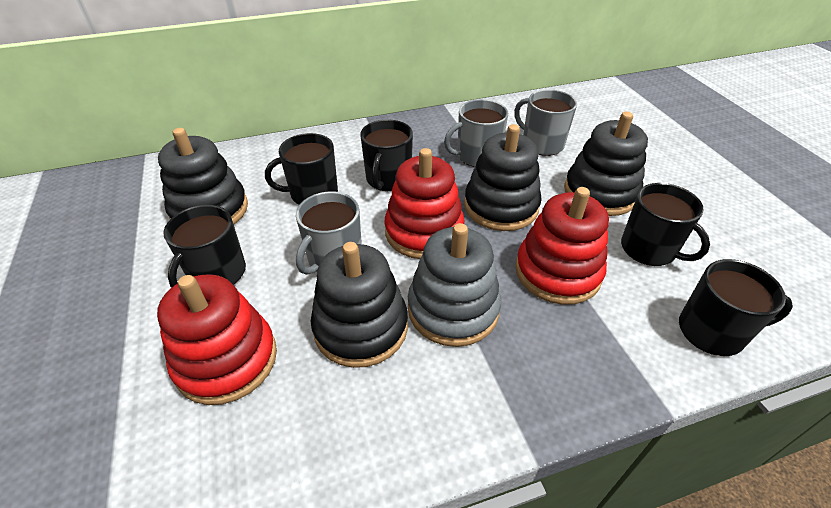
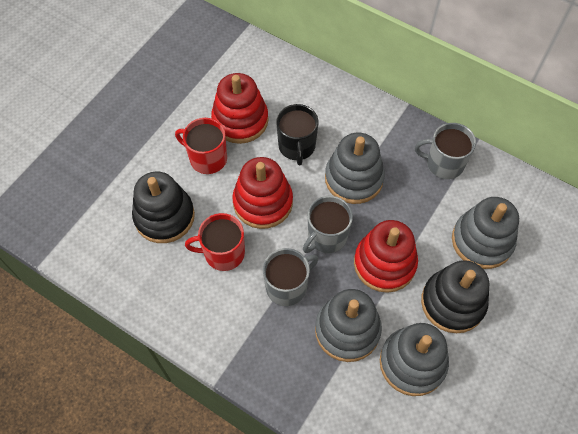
black mug: 5 -> 1
black stacking toy: 4 -> 2
grey stacking toy: 1 -> 4
red mug: 0 -> 2

